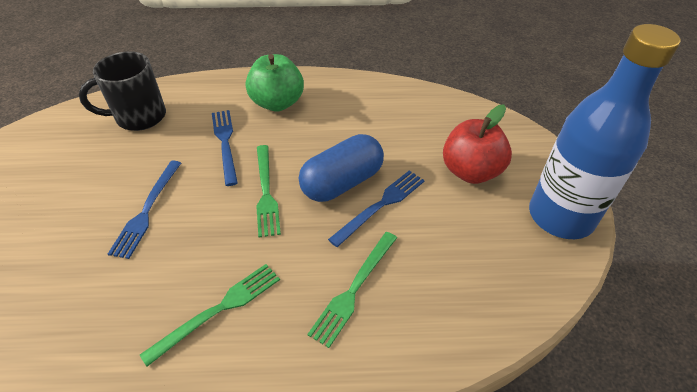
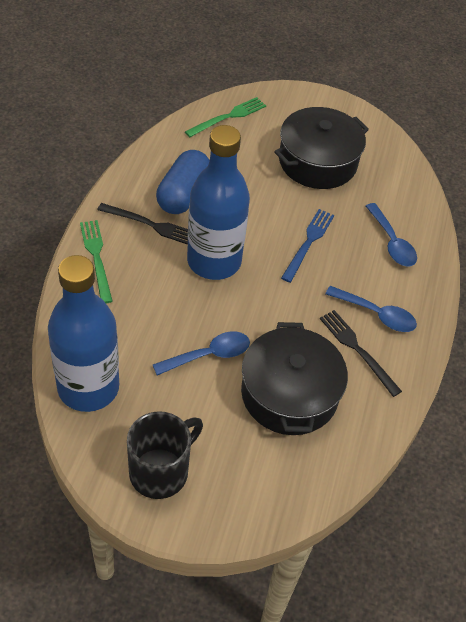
black fork: 0 -> 2
black pot: 0 -> 2
blue bottle: 1 -> 2
blue fork: 3 -> 1
blue spoon: 0 -> 3
green apple: 1 -> 0
green fork: 3 -> 2
red apple: 1 -> 0

